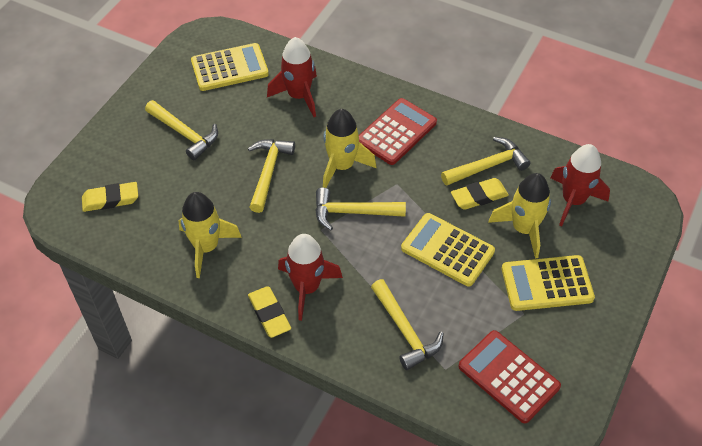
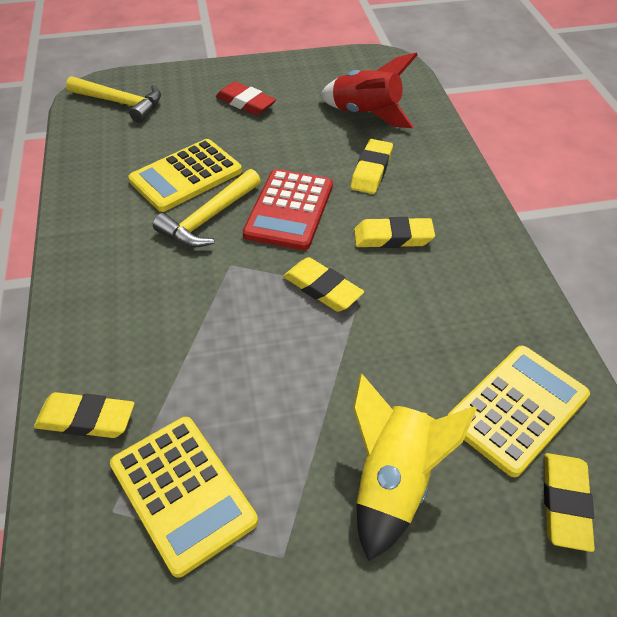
red calculator: 2 -> 1
red eraser: 0 -> 1
red rocket: 3 -> 1
yellow eraser: 3 -> 5
yellow hammer: 5 -> 2
yellow rocket: 3 -> 1

